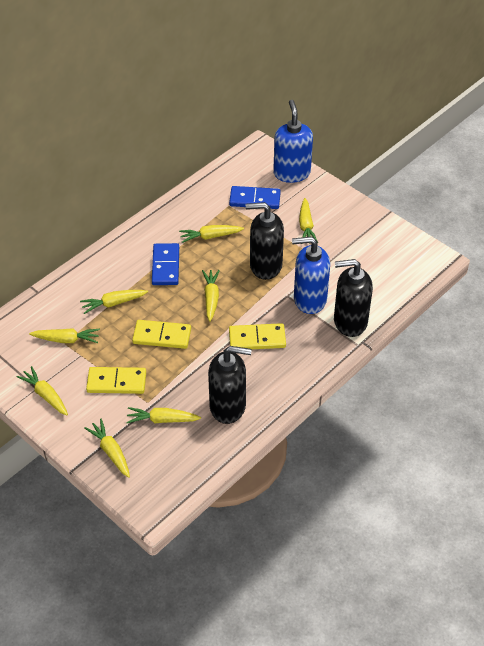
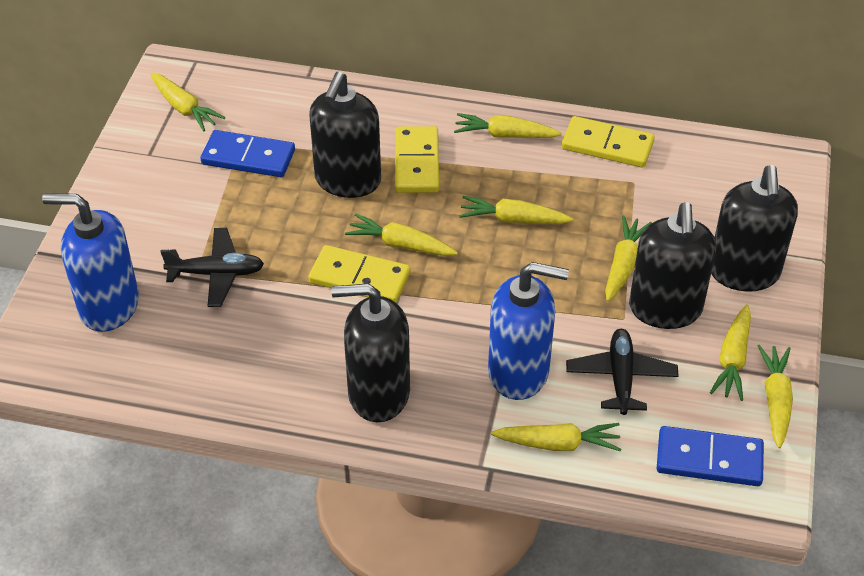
black plane: 0 -> 2
black soap dispenser: 3 -> 4

